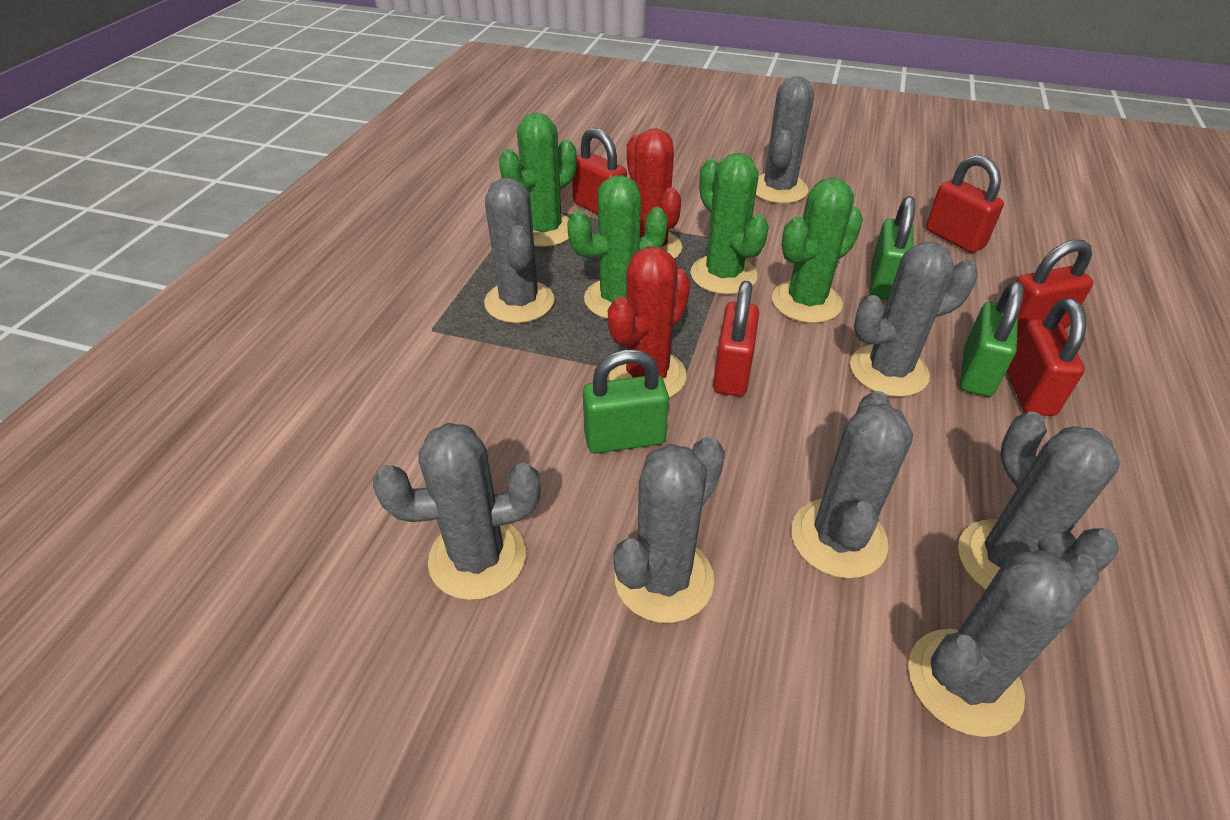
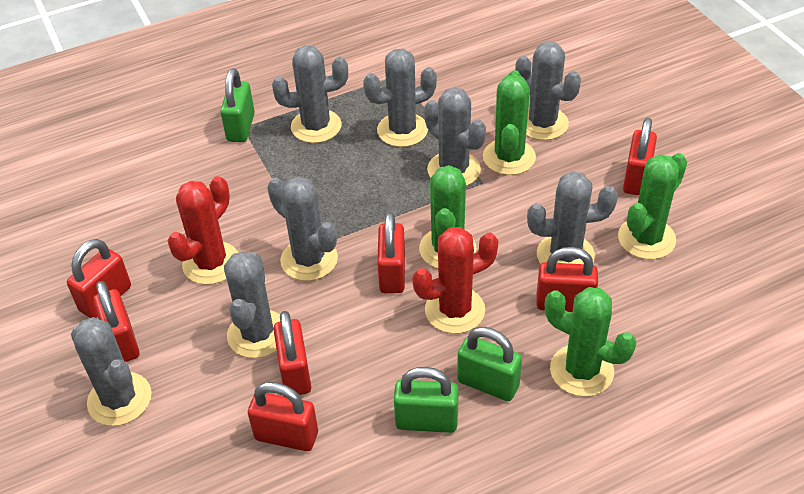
red padlock: 5 -> 7

